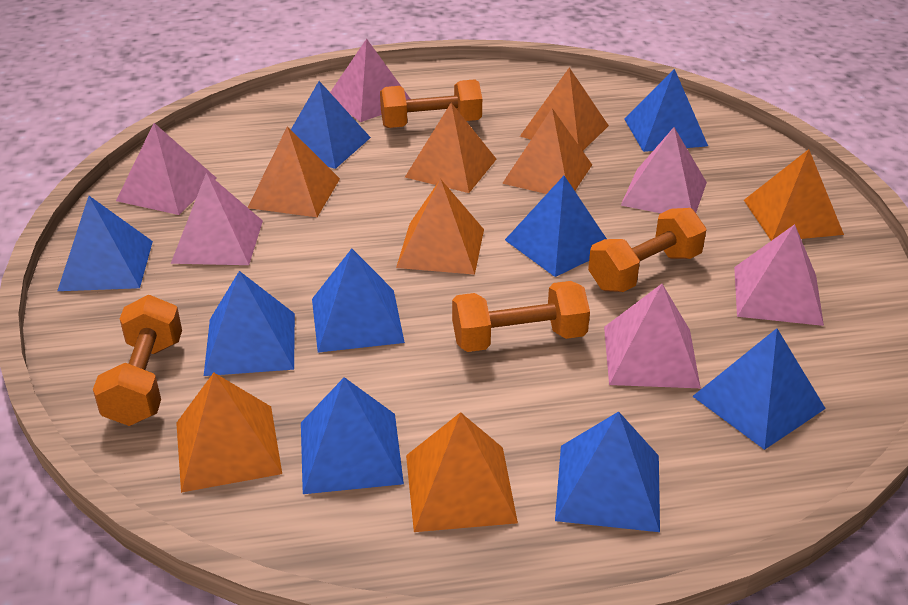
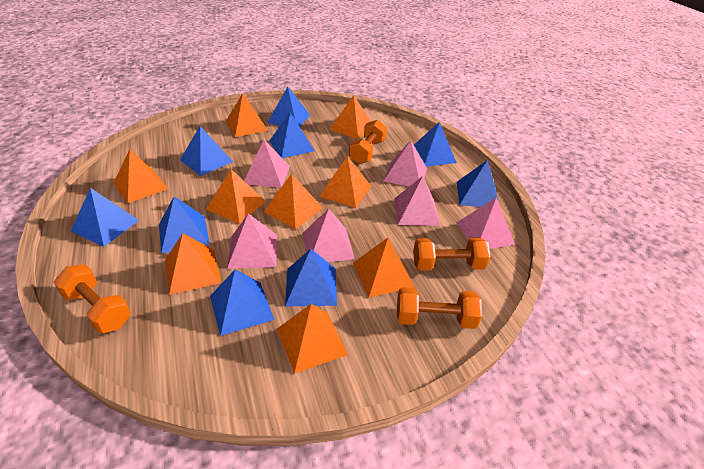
orange pyramid: 8 -> 9

